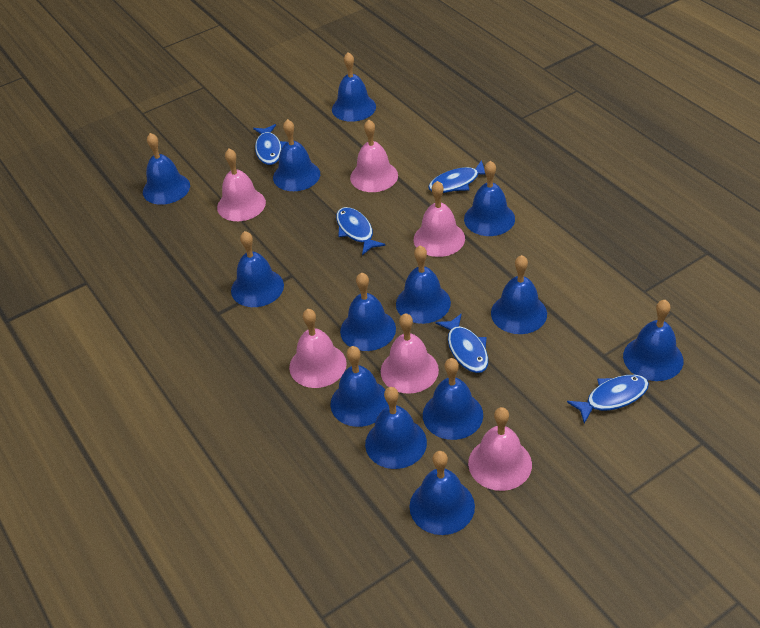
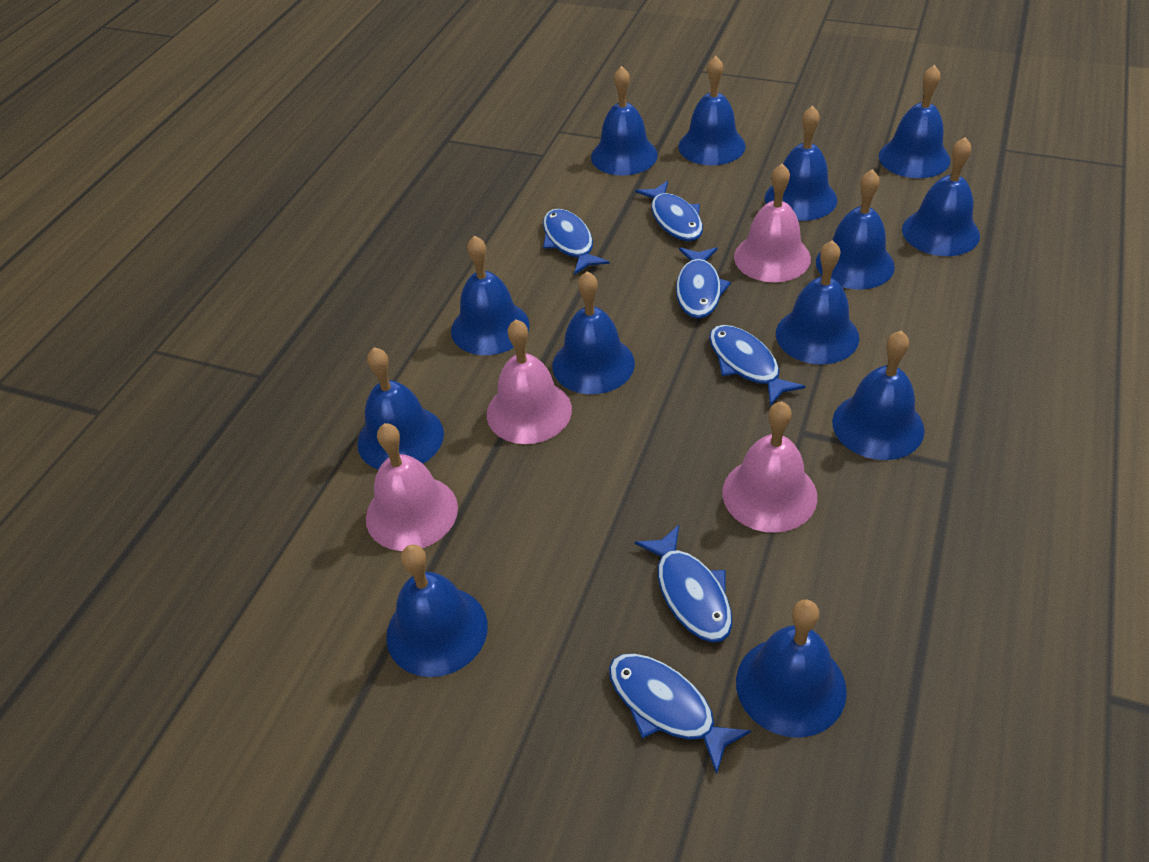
blue fish: 5 -> 6
pink bell: 6 -> 4

